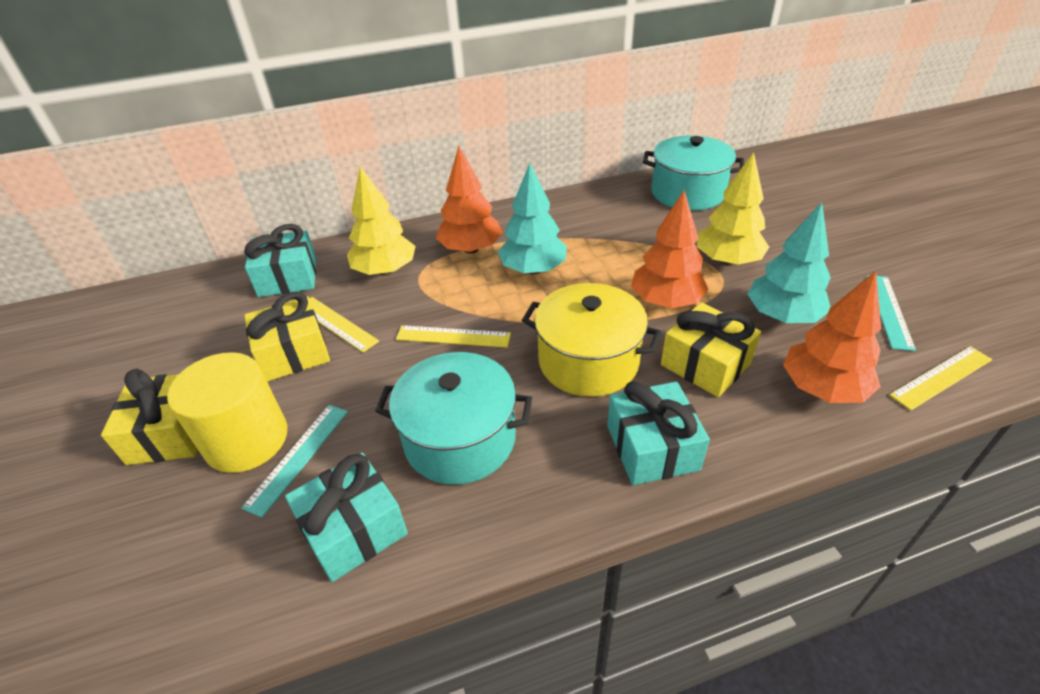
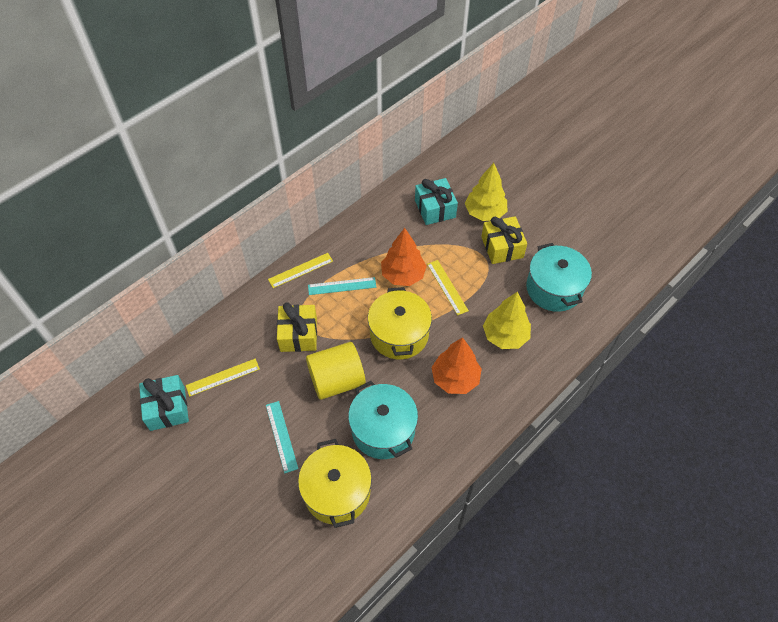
orange tree: 3 -> 2
turquoise gift: 3 -> 2
turquoise tree: 2 -> 0
yellow gift: 3 -> 2
yellow pot: 1 -> 2

